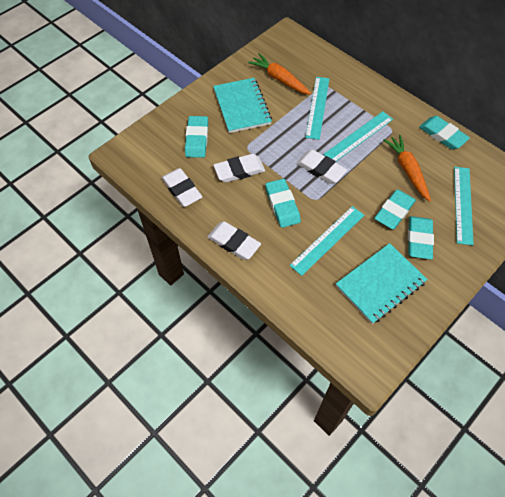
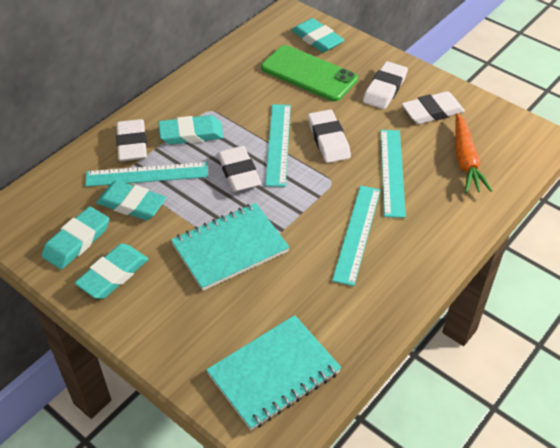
green phone: 0 -> 1
orange carrot: 2 -> 1
white eraser: 4 -> 5

